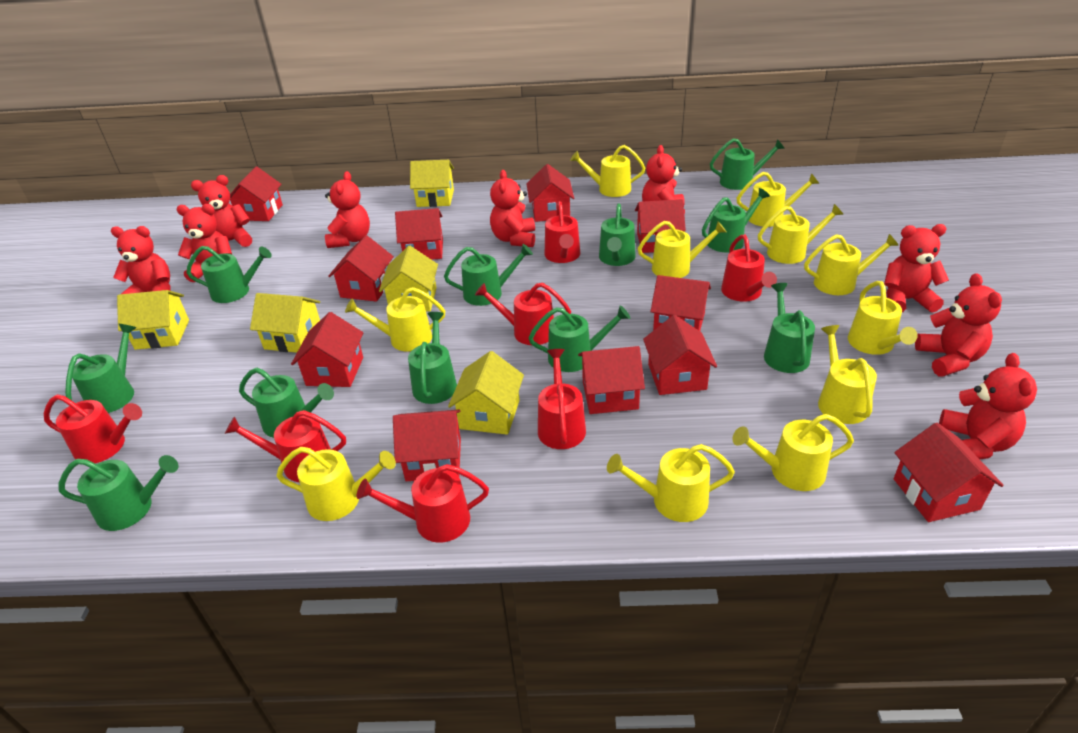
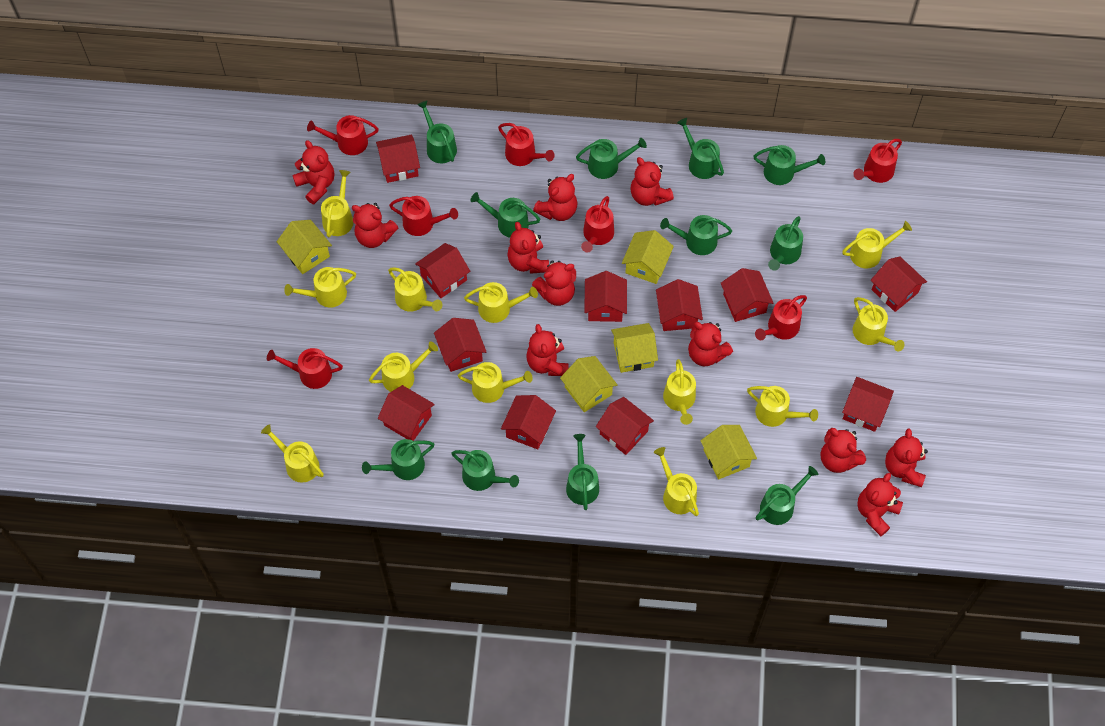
red teddy bear: 9 -> 11
yellow watering can: 11 -> 12

